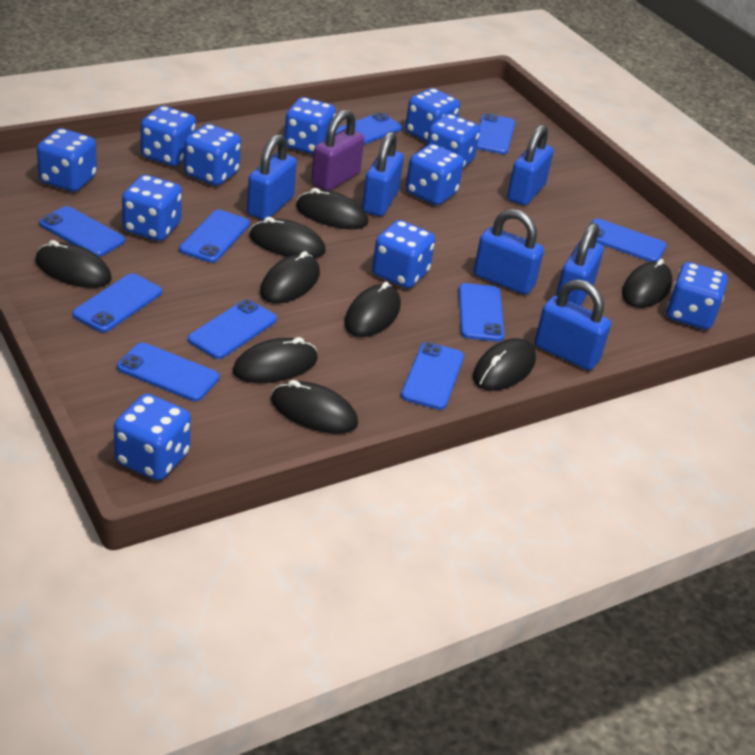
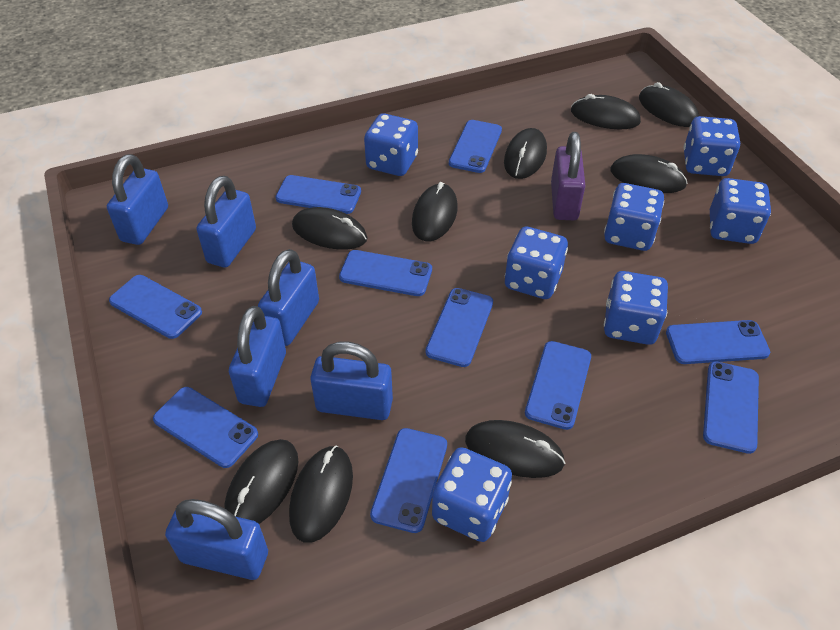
blue dice: 11 -> 7

